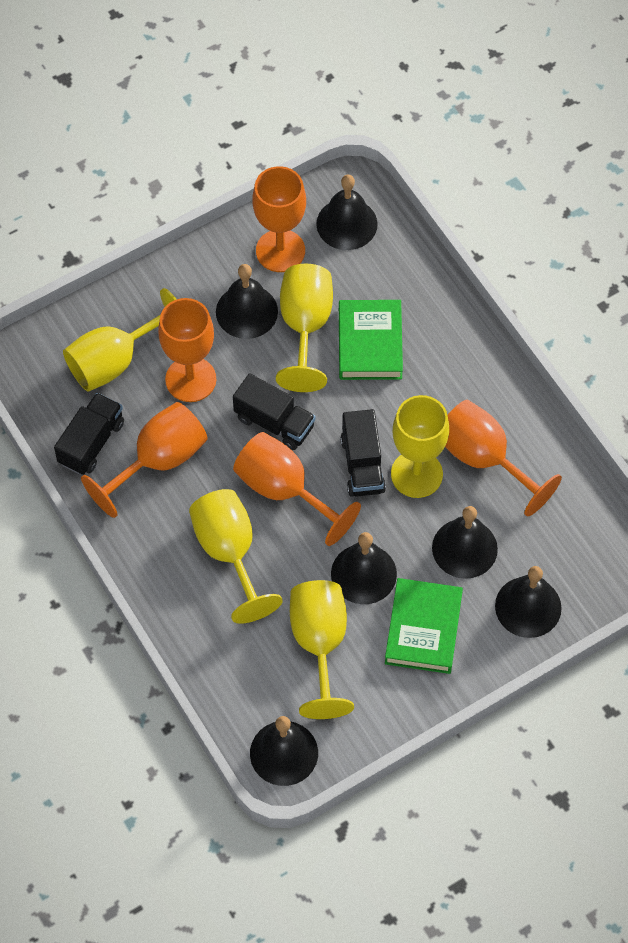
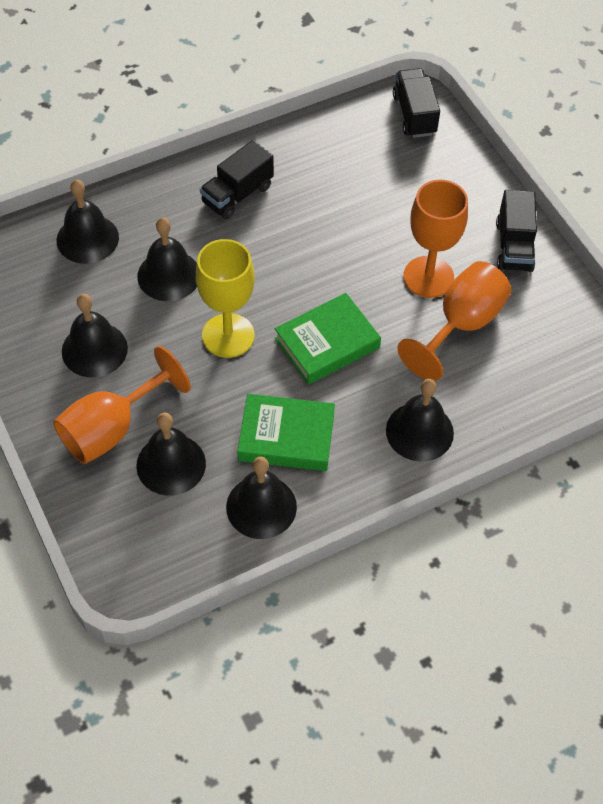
orange goblet: 5 -> 3
yellow goblet: 5 -> 1

